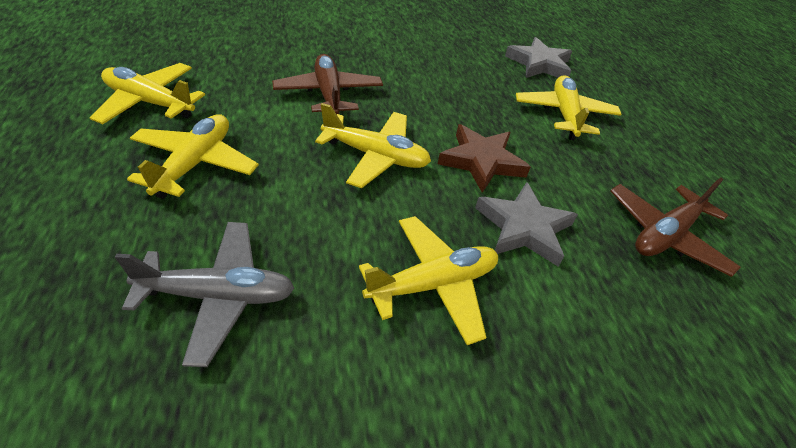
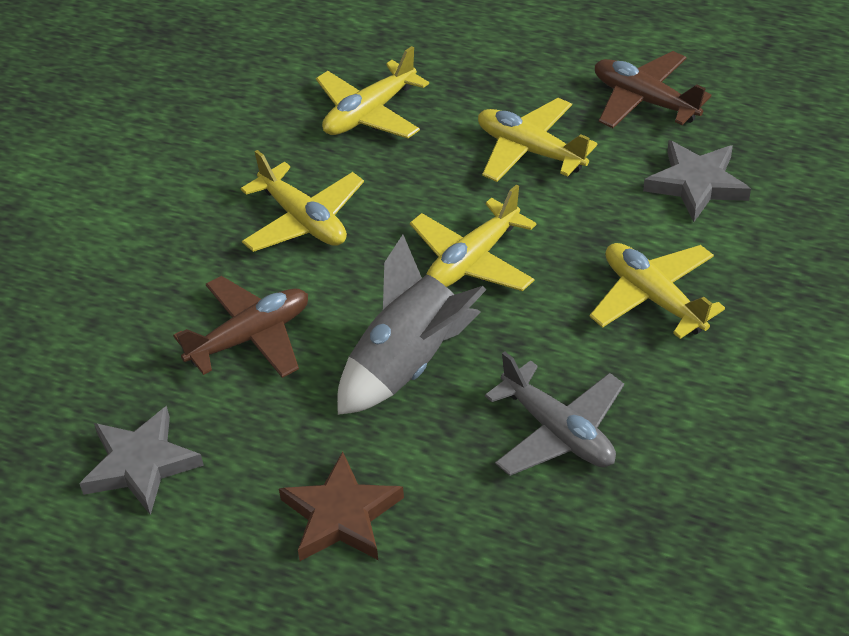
grey rocket: 0 -> 1

